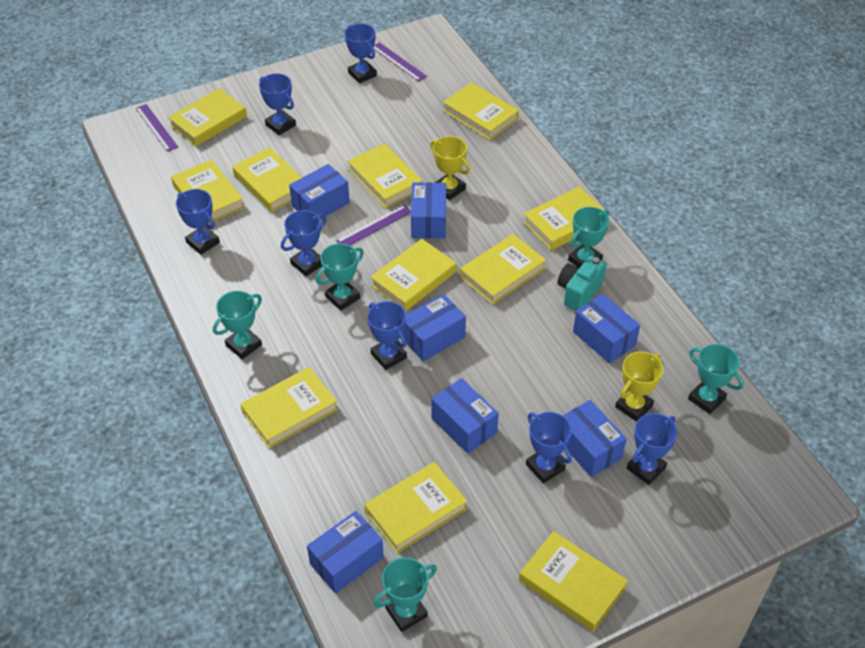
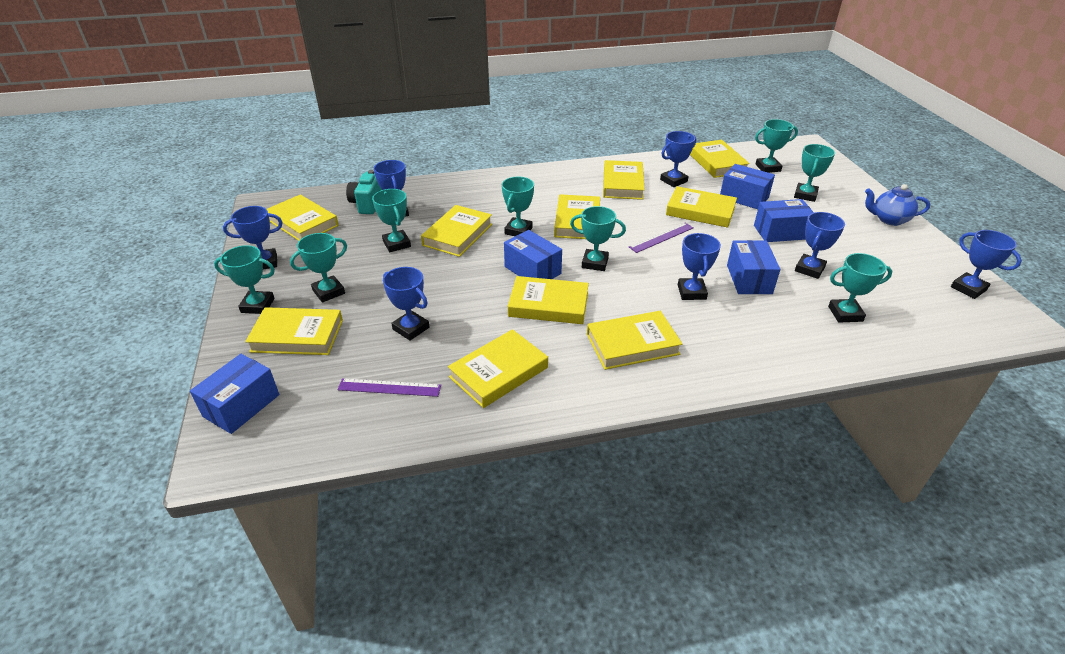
blue box: 7 -> 5
blue teapot: 0 -> 1
purple ruler: 3 -> 2
turquoise trophy: 5 -> 8
yellow book: 11 -> 10
yellow trophy: 2 -> 0

